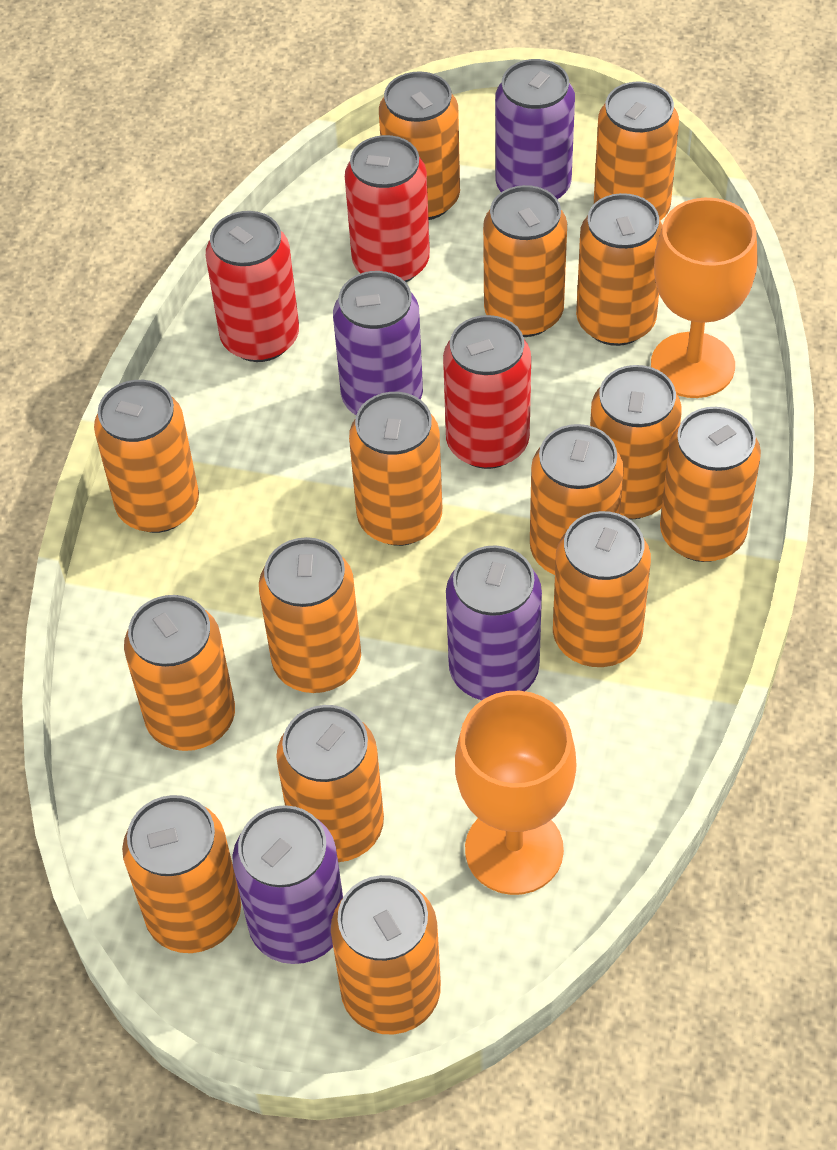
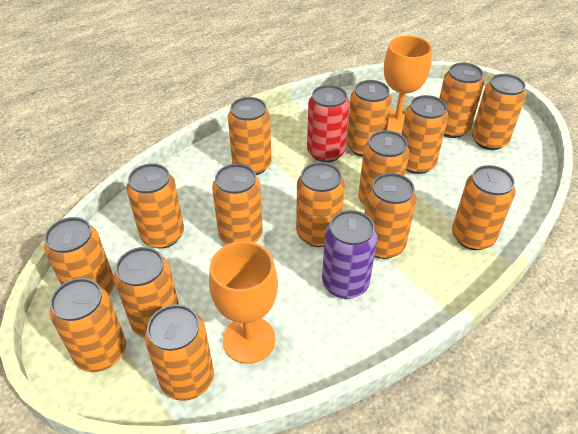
purple can: 4 -> 1
red can: 3 -> 1

